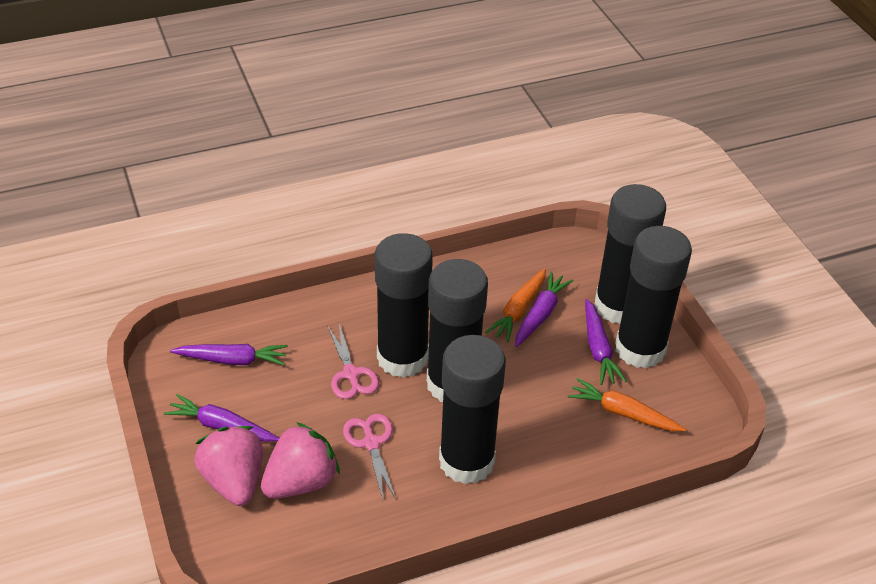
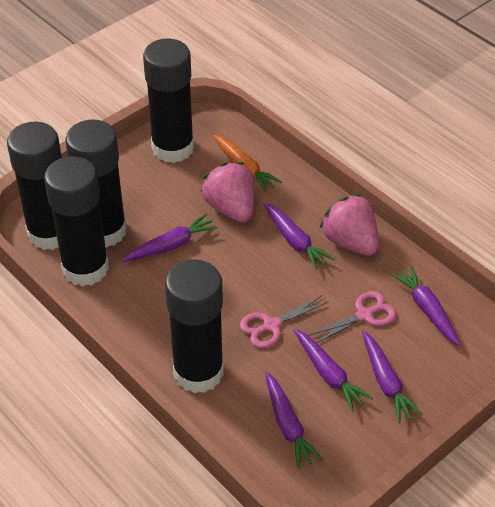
orange carrot: 2 -> 1
purple carrot: 4 -> 6

